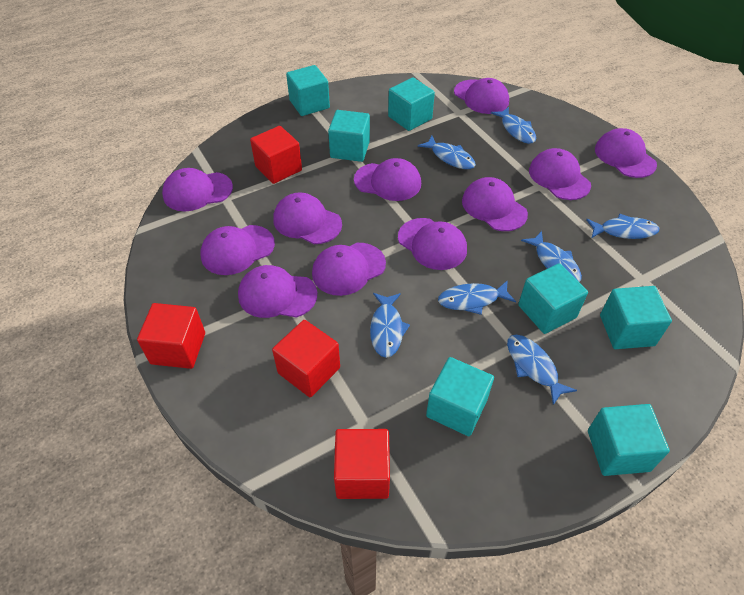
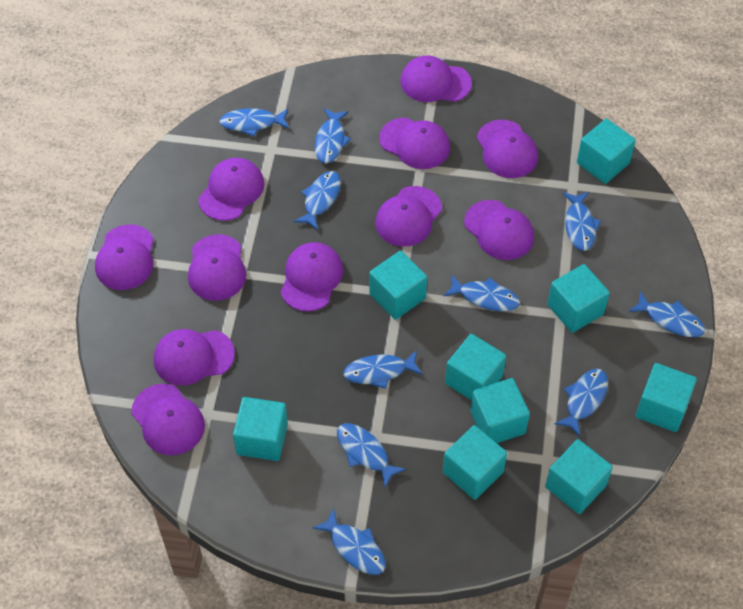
blue fish: 7 -> 10
red cube: 4 -> 0
turquoise cube: 7 -> 9

